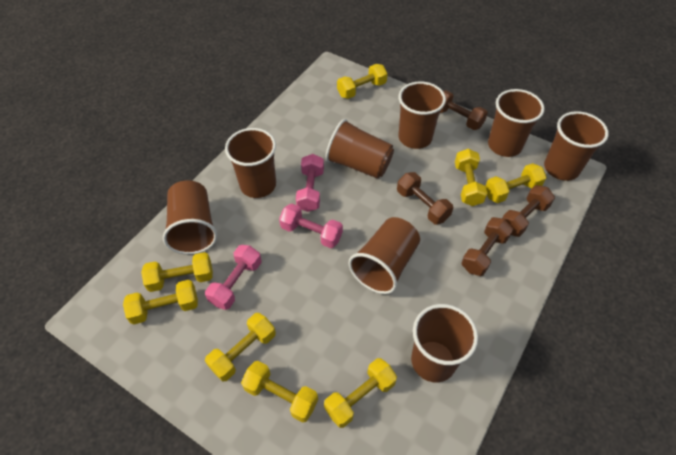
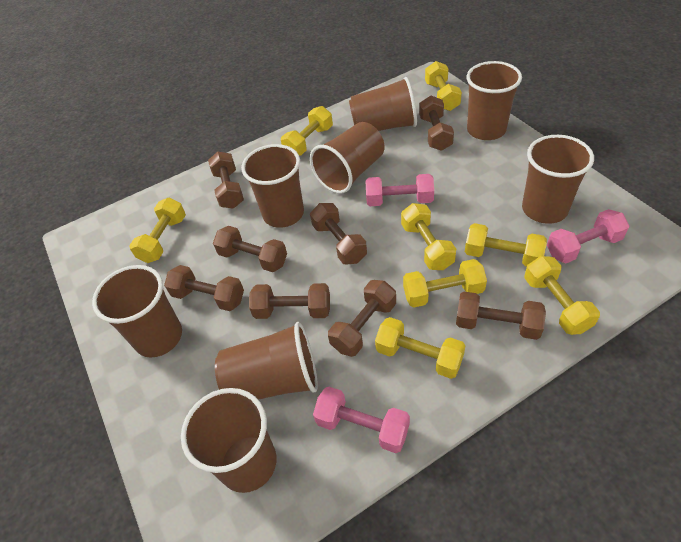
brown dumbbell: 4 -> 8

